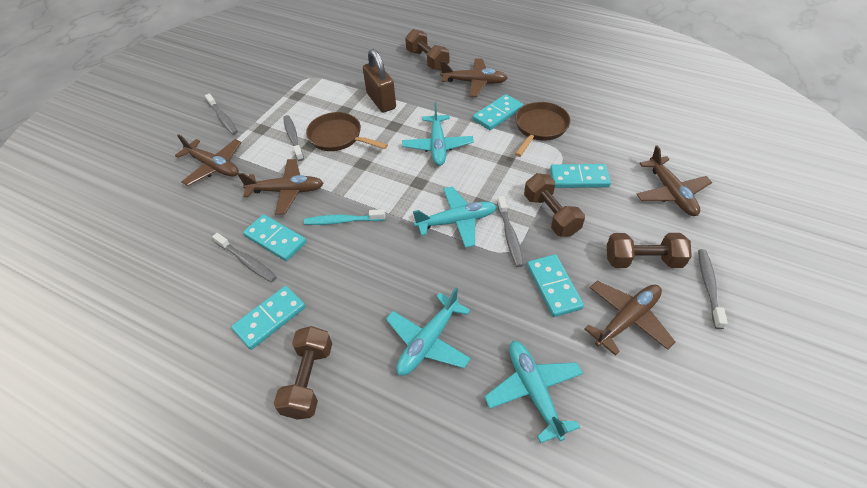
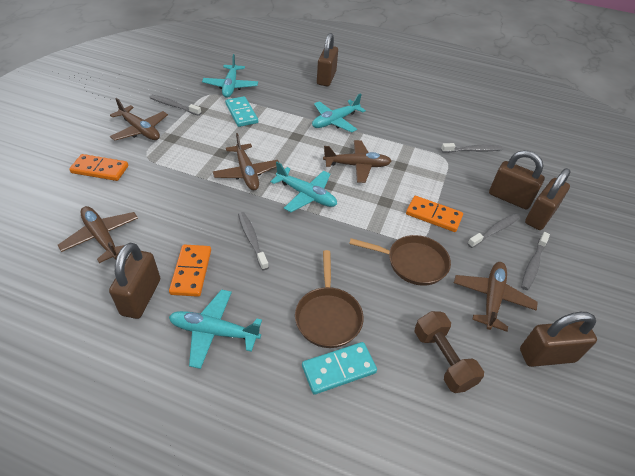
brown dumbbell: 4 -> 1
brown padlock: 1 -> 5
orange domino: 0 -> 3
turquoise domino: 5 -> 2
turquoise toothbrush: 1 -> 0

